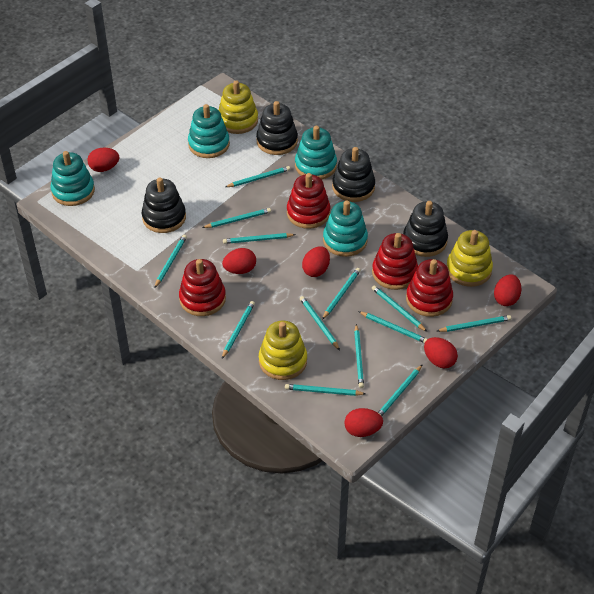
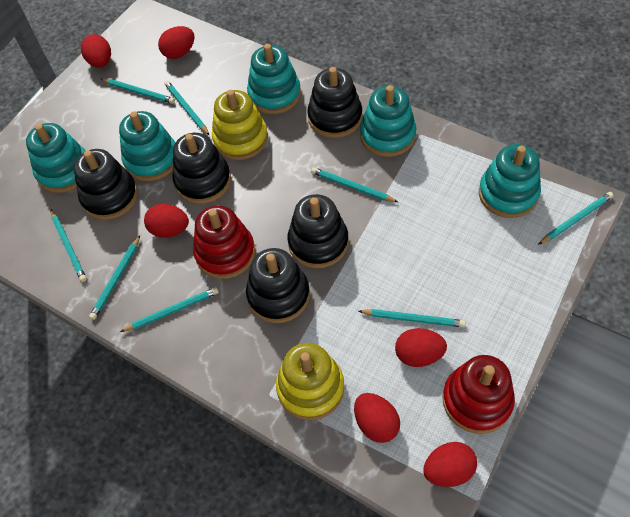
black stacking toy: 4 -> 5
red stacking toy: 4 -> 2
turquoise pencil: 13 -> 8
turquoise stacking toy: 4 -> 5
yellow stacking toy: 3 -> 2

